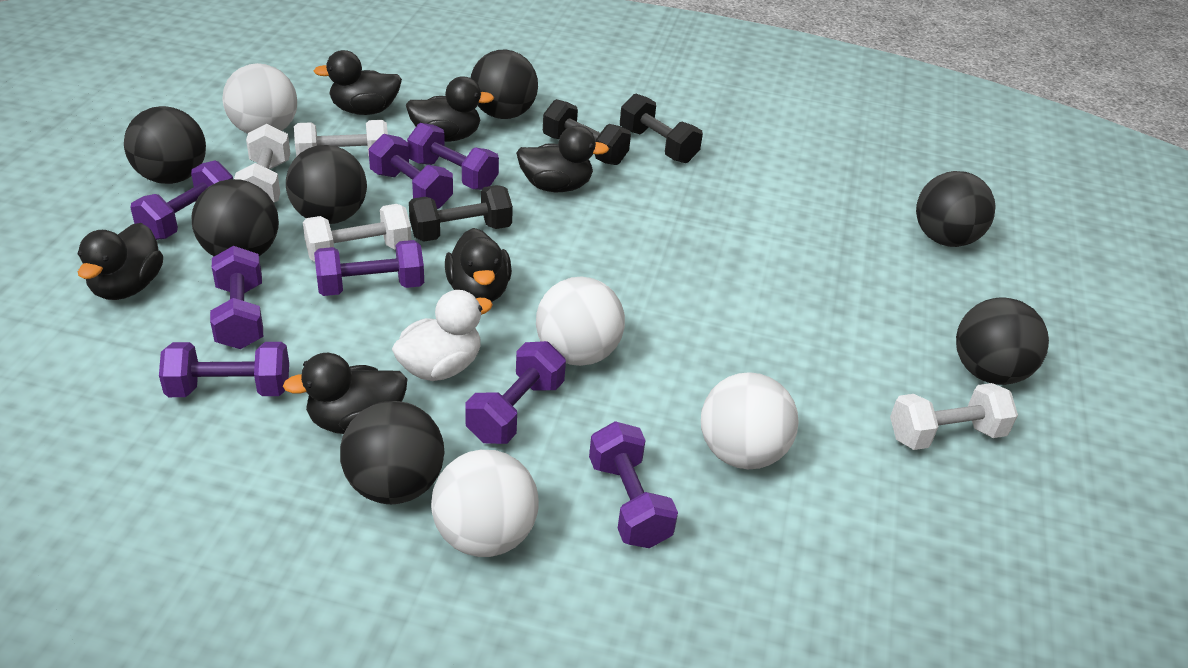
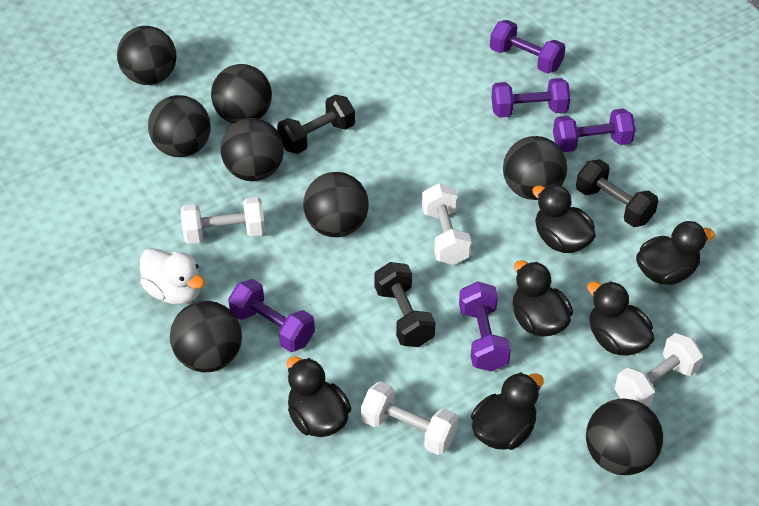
black ball: 7 -> 8
purple dumbbell: 8 -> 5
white ball: 4 -> 0

